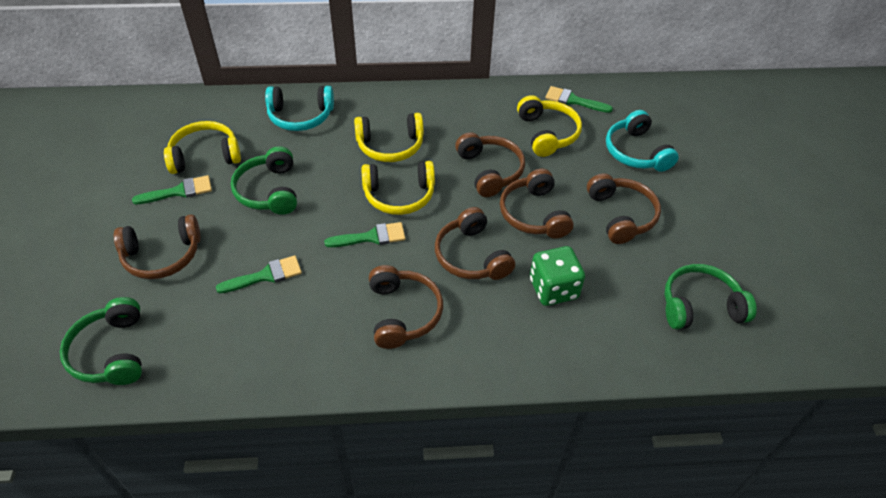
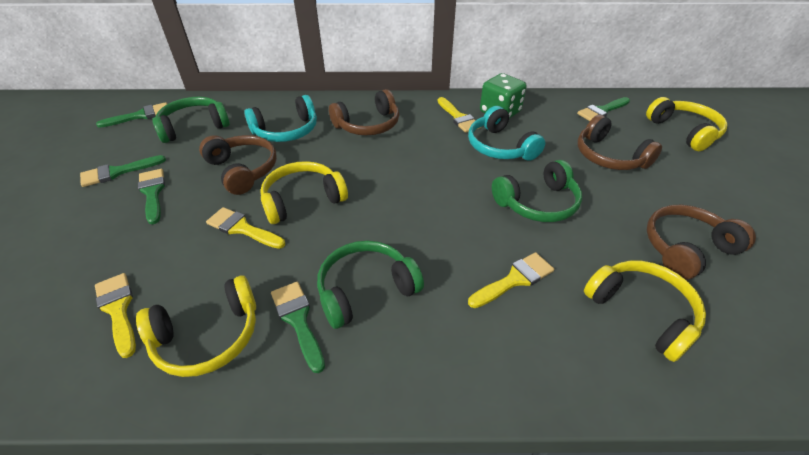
brown headphones: 6 -> 4
green brush: 4 -> 5
yellow brush: 0 -> 4

